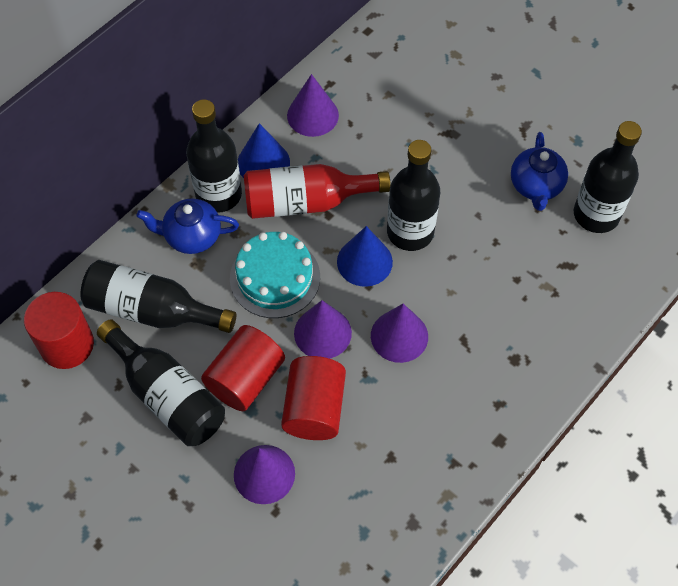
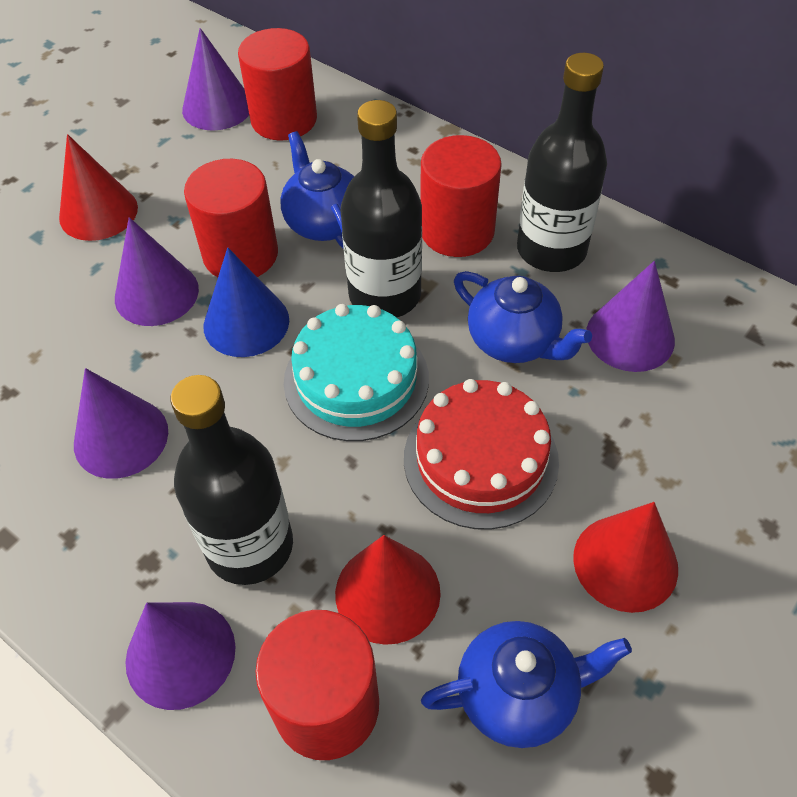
black bottle: 5 -> 3
blue cone: 2 -> 1
blue teapot: 2 -> 3
purple cone: 4 -> 5
red bottle: 1 -> 0
red cake: 0 -> 1
red cone: 0 -> 3
red cylinder: 3 -> 4

